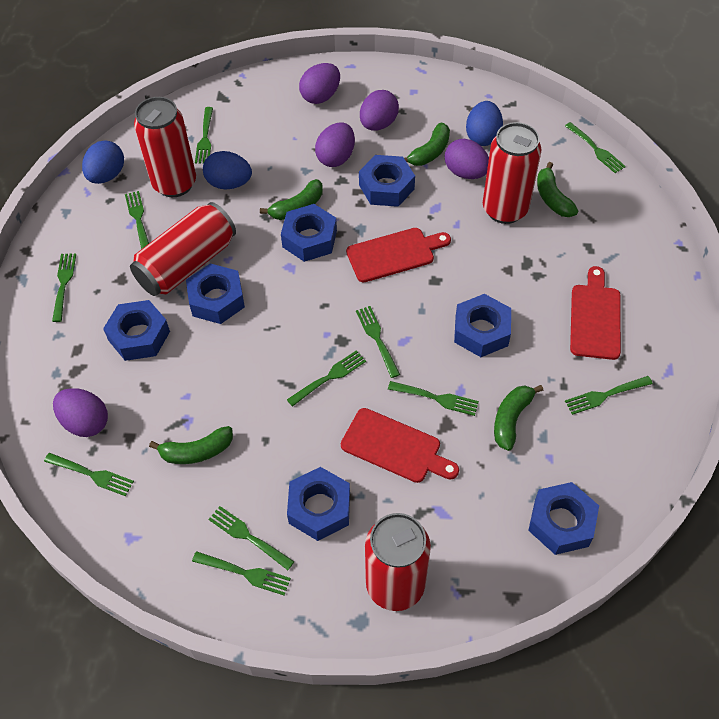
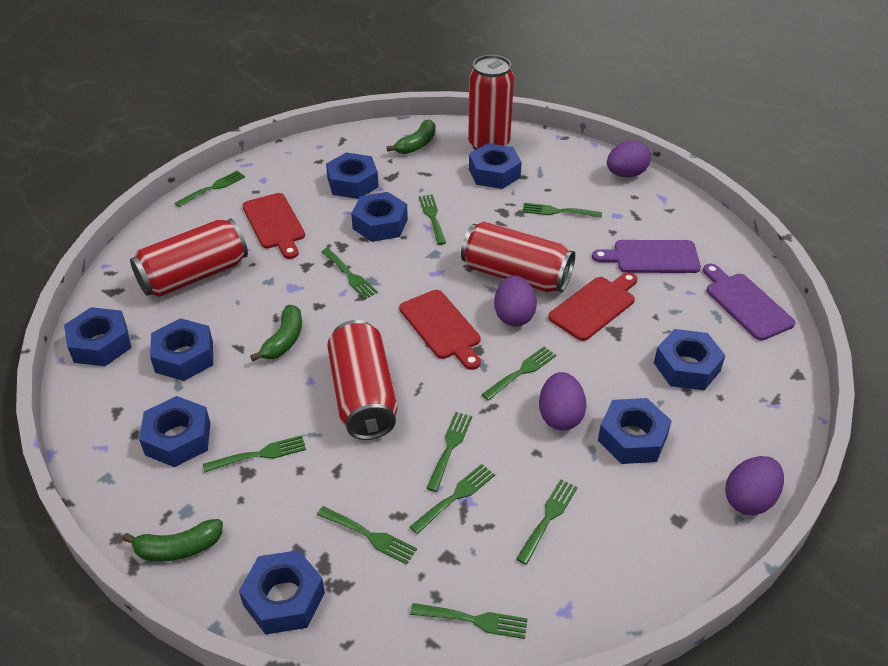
blue egg: 3 -> 0
blue nut: 7 -> 9
green banana: 5 -> 3
purple cutting board: 0 -> 2
purple egg: 5 -> 4

